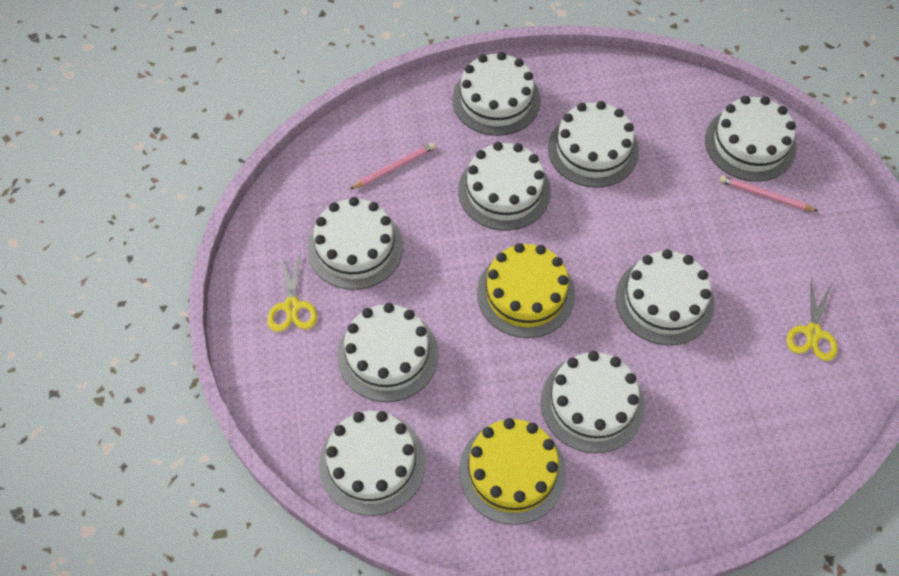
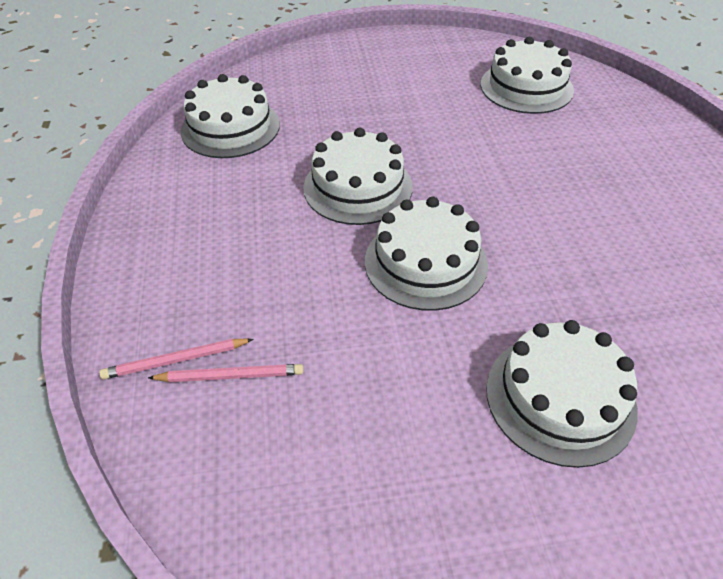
white cake: 9 -> 5
yellow cake: 2 -> 0
yellow scissors: 2 -> 0

